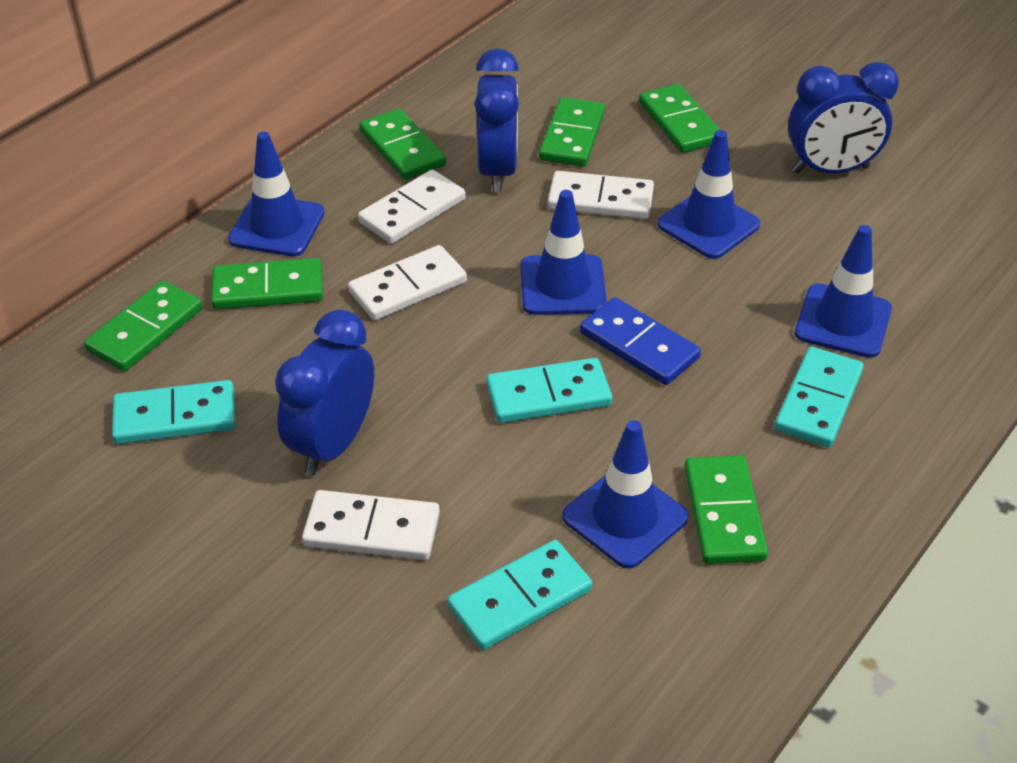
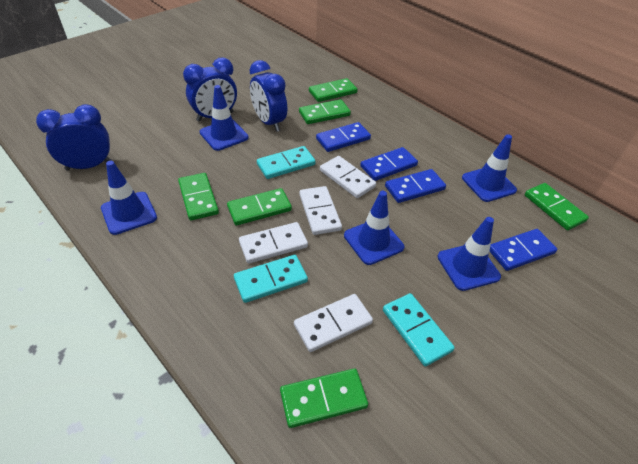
blue domino: 1 -> 4
turquoise domino: 4 -> 3

